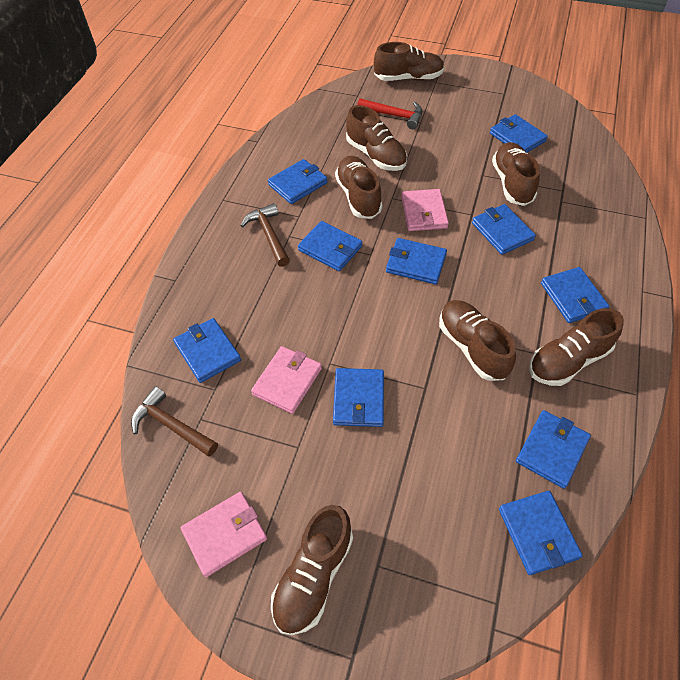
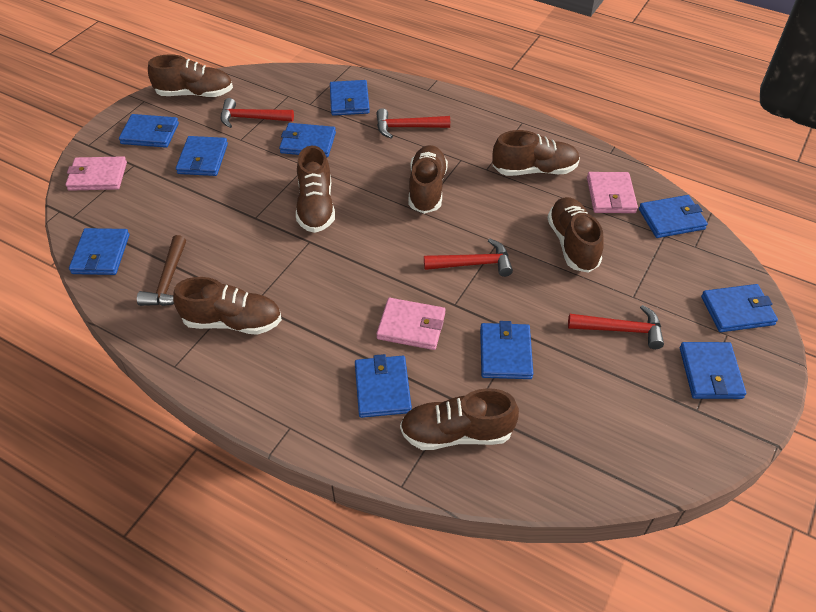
brown hammer: 2 -> 1
red hammer: 1 -> 4

